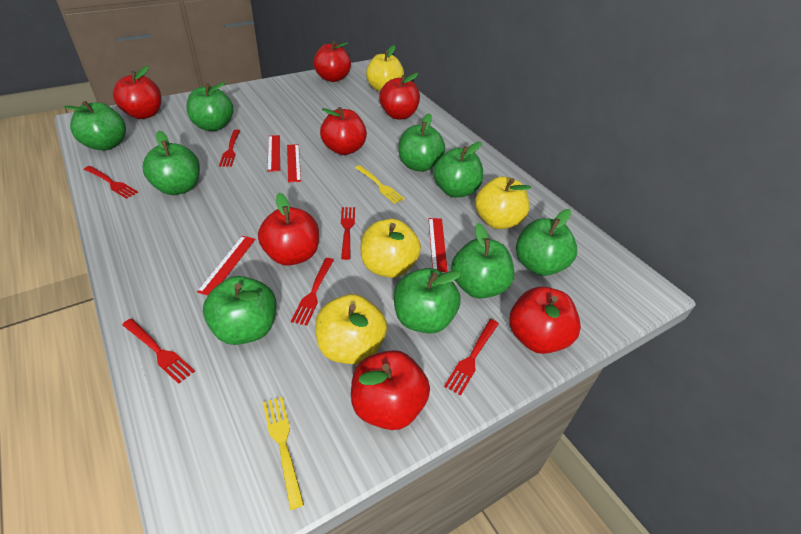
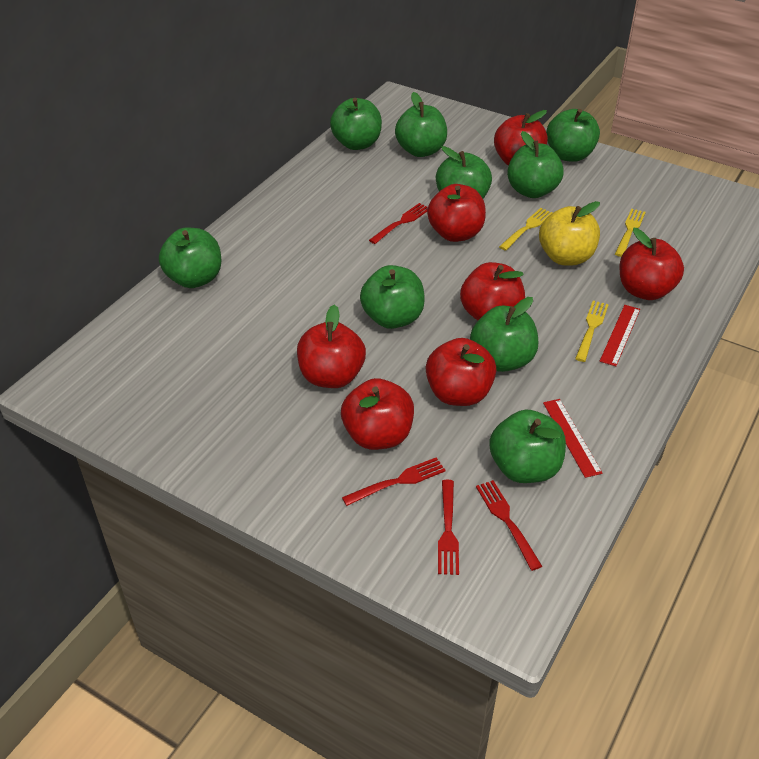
red fork: 6 -> 4
red ruler: 4 -> 2
yellow apple: 4 -> 1
yellow fork: 2 -> 3

